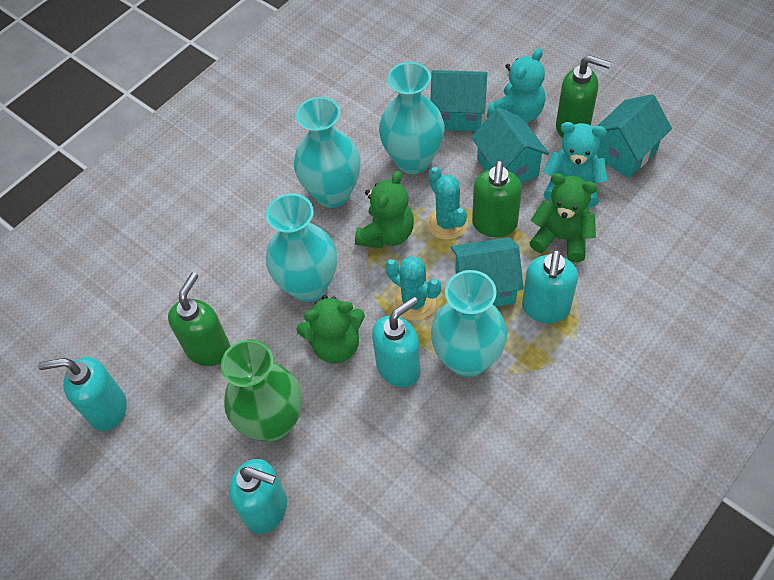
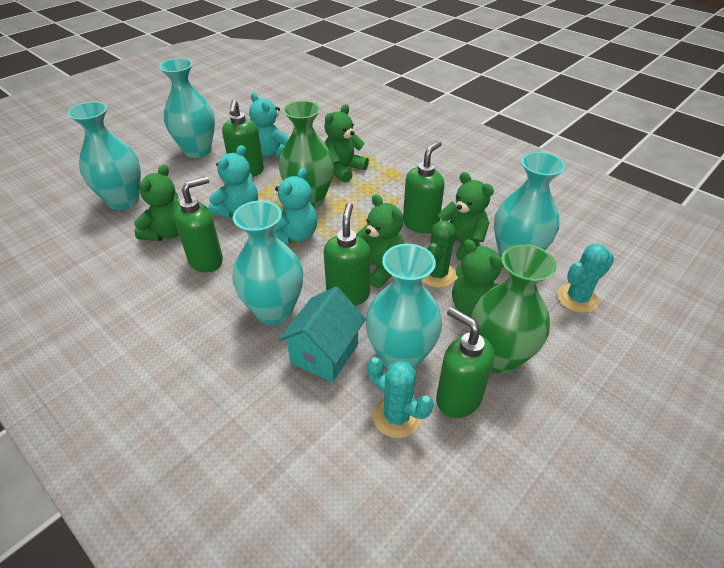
green cactus: 0 -> 1
green soap dispenser: 3 -> 5
green teddy bear: 3 -> 5
green vase: 1 -> 2
turquoise house: 4 -> 1
turquoise soap dispenser: 4 -> 0
turquoise teddy bear: 2 -> 3
turquoise vase: 4 -> 5

